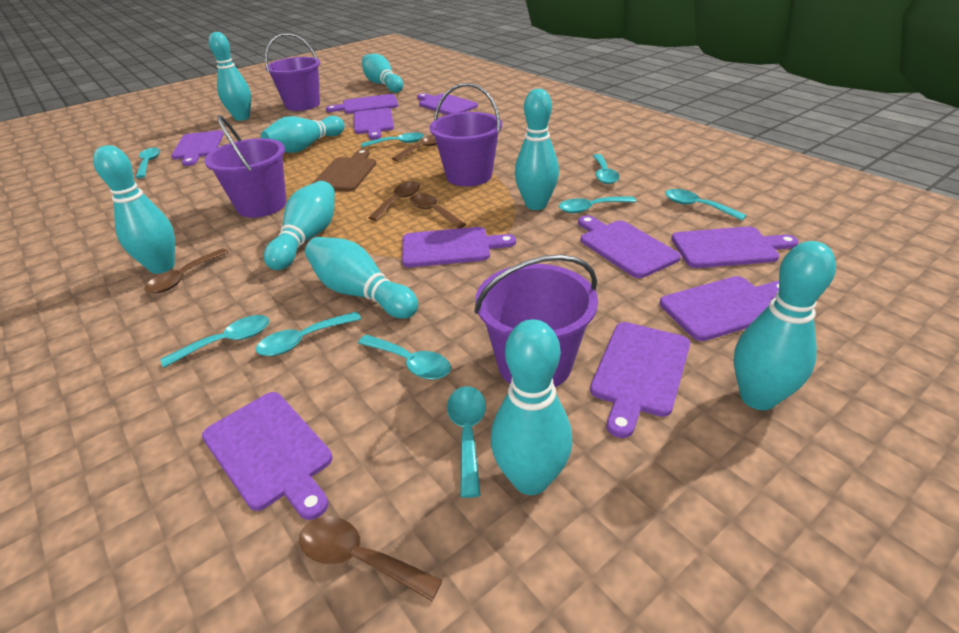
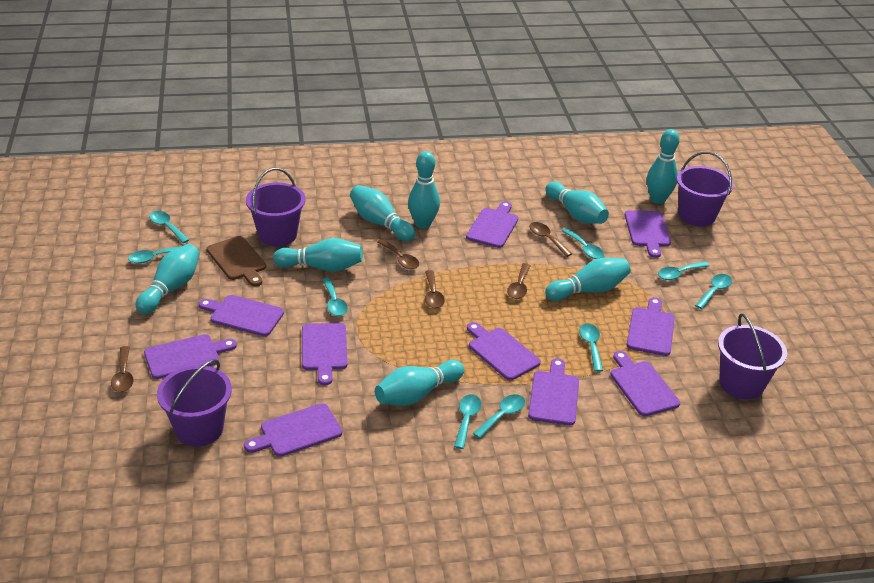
turquoise bowling pin: 9 -> 8

